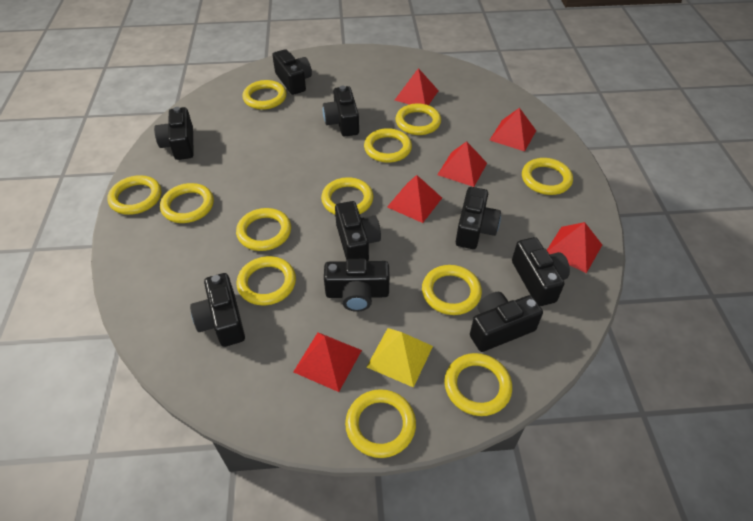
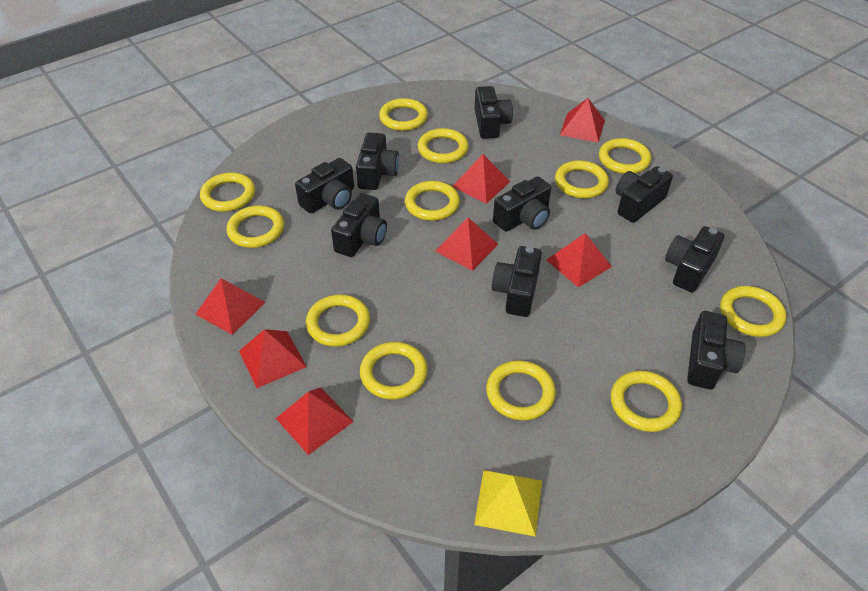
red pyramid: 6 -> 7

